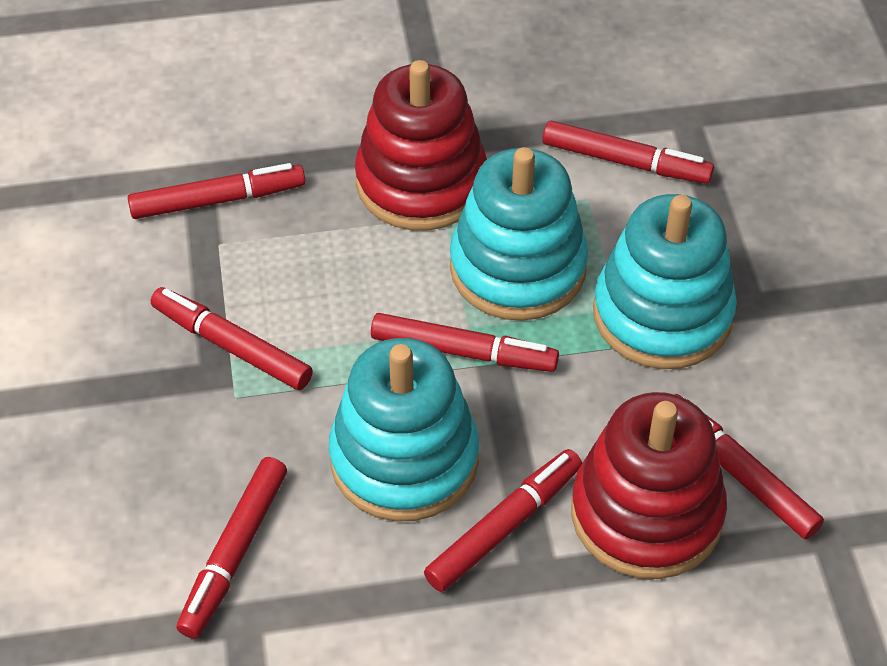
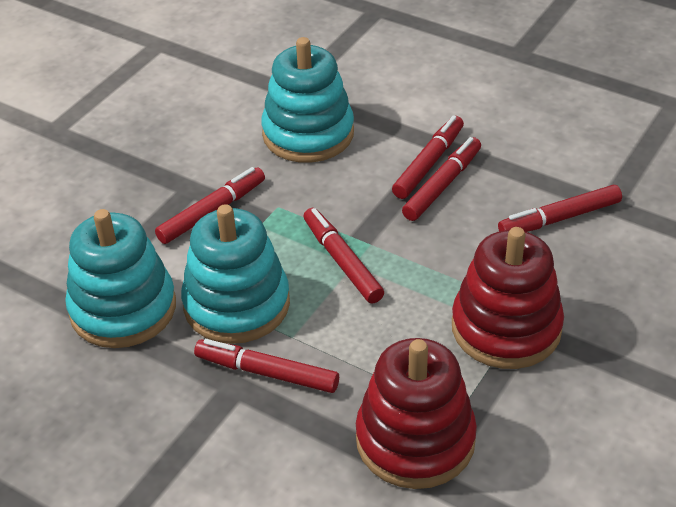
red marker: 7 -> 6

